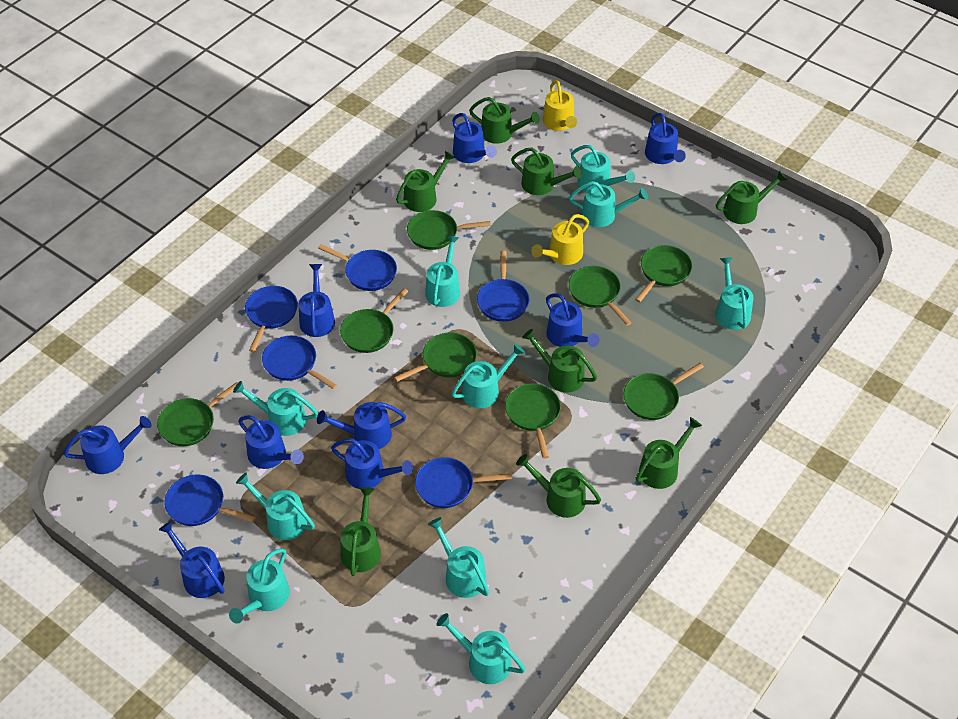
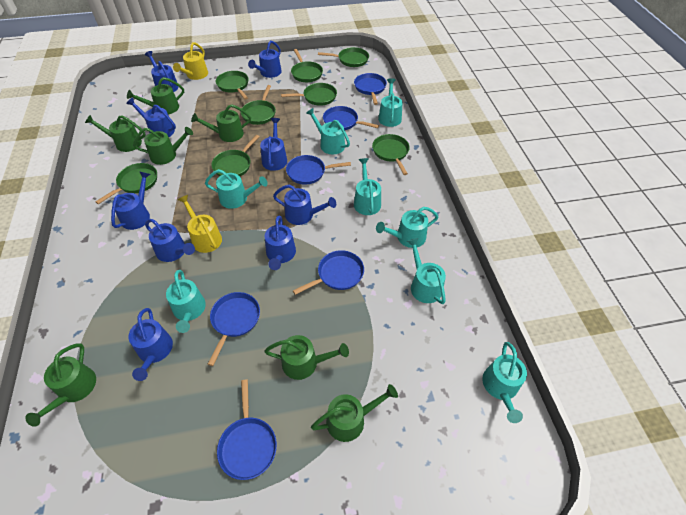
green watering can: 8 -> 7
turquoise watering can: 10 -> 8

